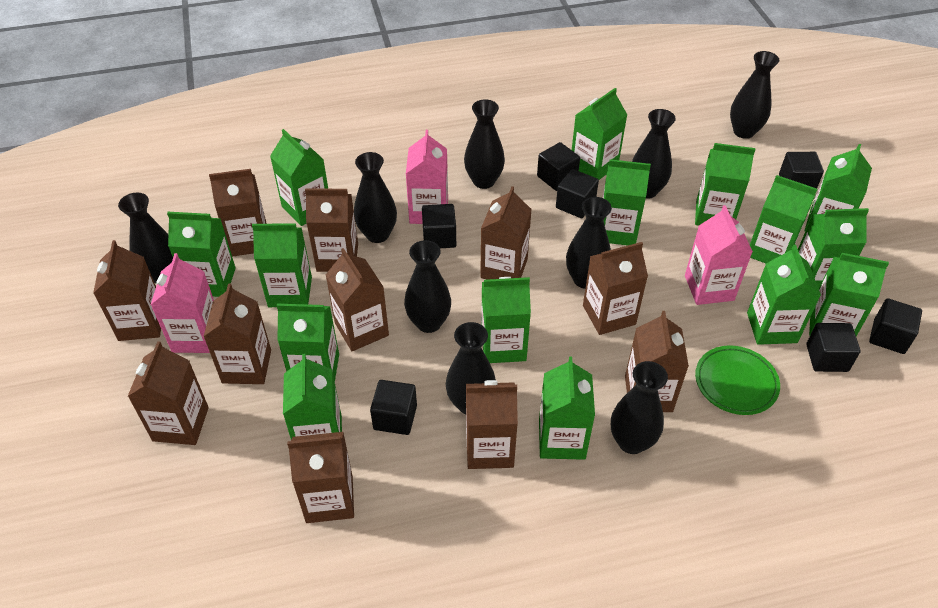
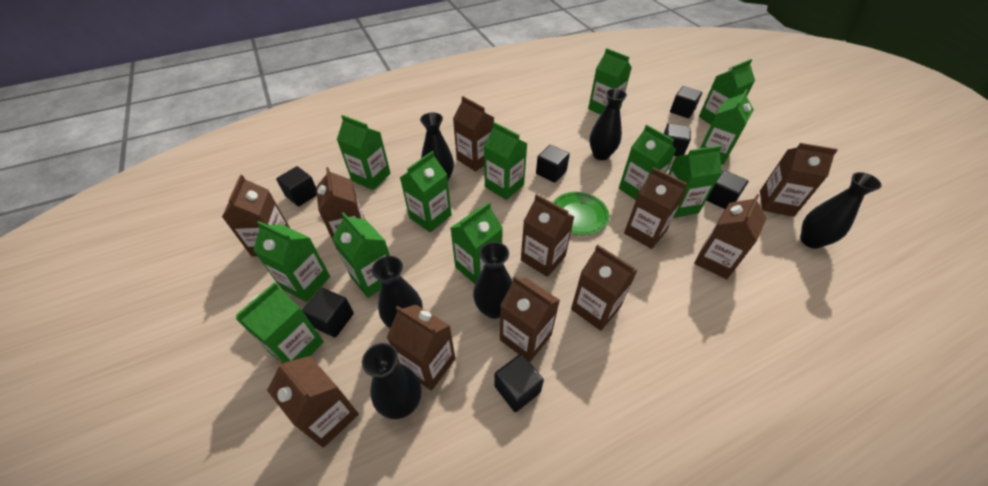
black vase: 9 -> 6
green carton: 15 -> 12
pink carton: 3 -> 0

